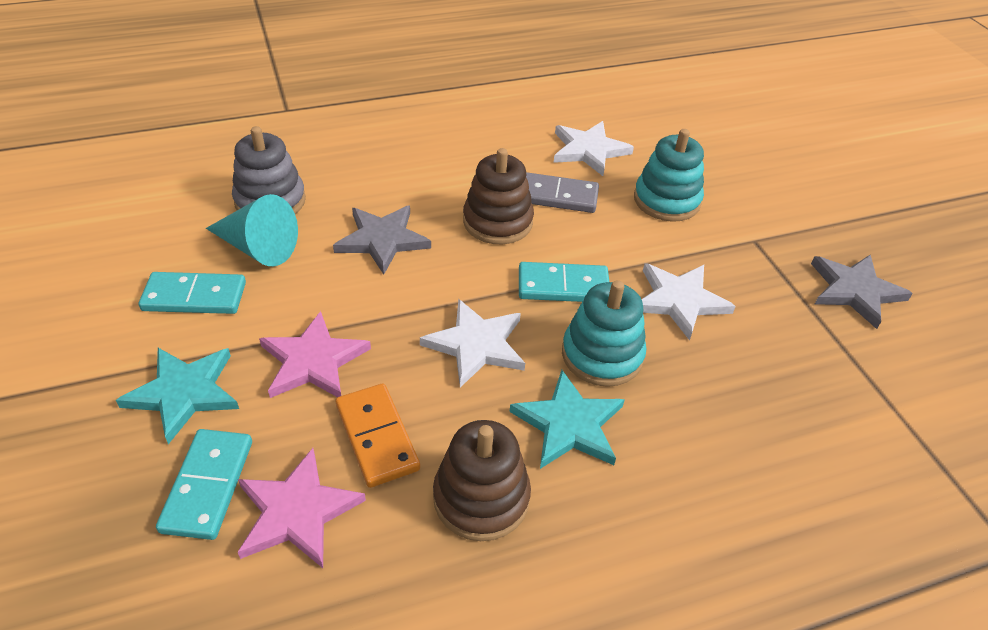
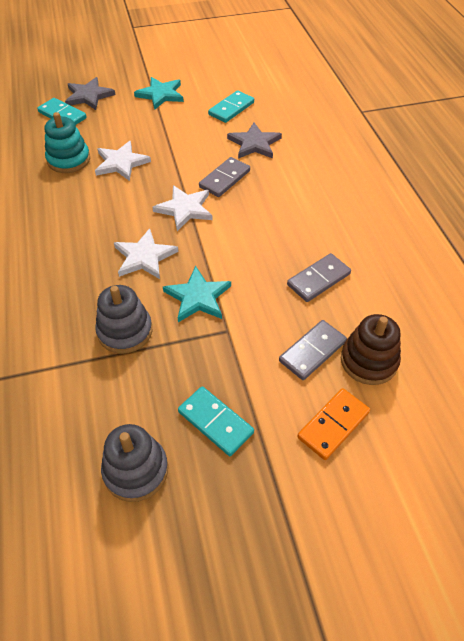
brown stacking toy: 2 -> 1
grey domino: 1 -> 3
grey stacking toy: 1 -> 2
pink star: 2 -> 0
turquoise cone: 1 -> 0
turquoise stacking toy: 2 -> 1

